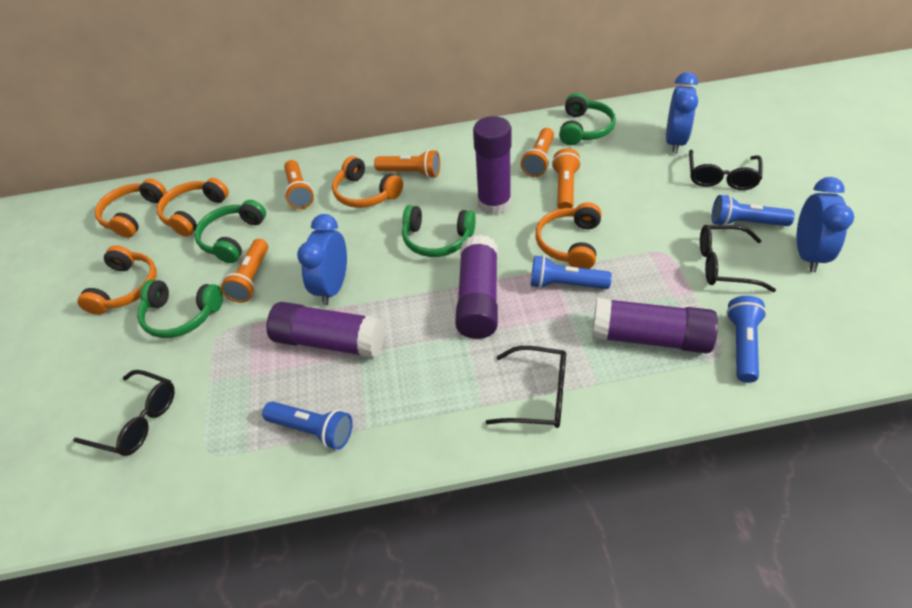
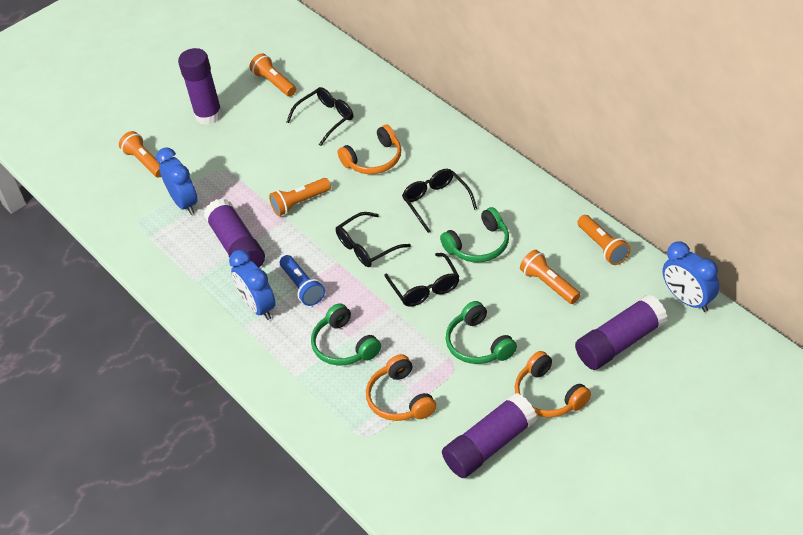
blue flashlight: 4 -> 1
green headphones: 4 -> 3
orange headphones: 5 -> 3

